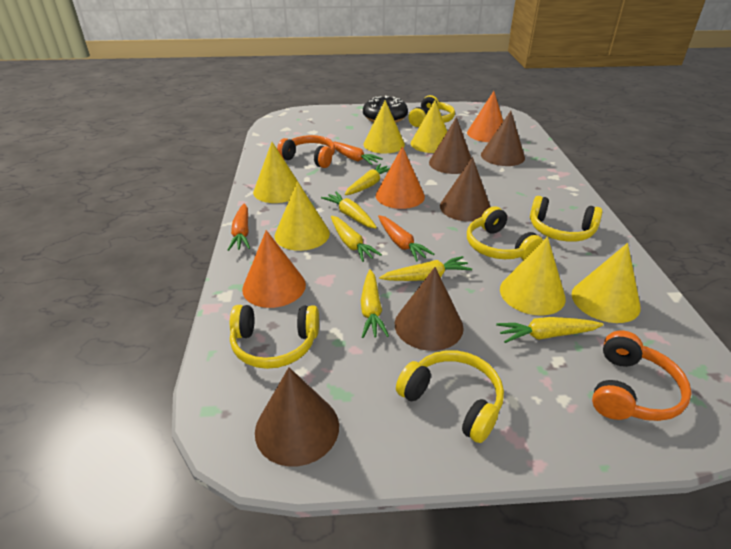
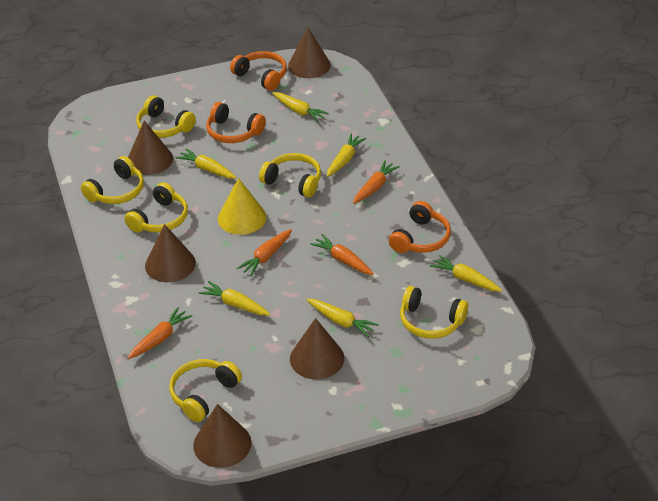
black donut: 1 -> 0
orange carrot: 3 -> 4
orange cone: 3 -> 0
orange headphones: 2 -> 3
yellow cone: 6 -> 1
yellow headphones: 5 -> 6

